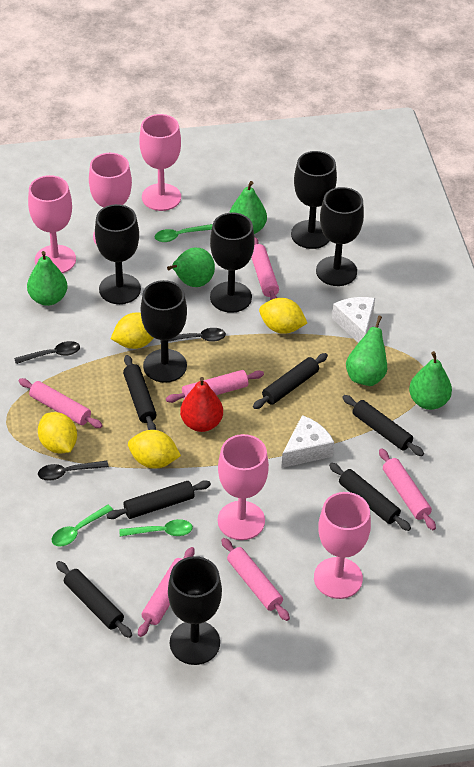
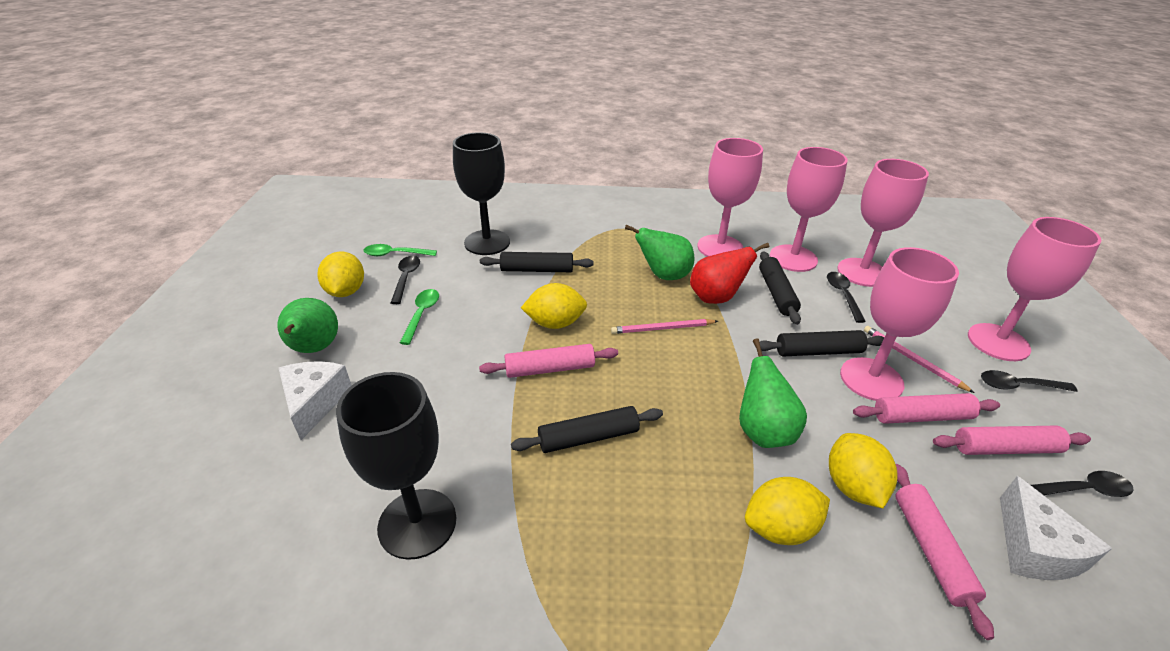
black goblet: 6 -> 2
black rolling pin: 6 -> 4
black spoon: 3 -> 4
green pear: 5 -> 3
green spoon: 3 -> 2
pink pencil: 0 -> 2
pink rolling pin: 6 -> 4

